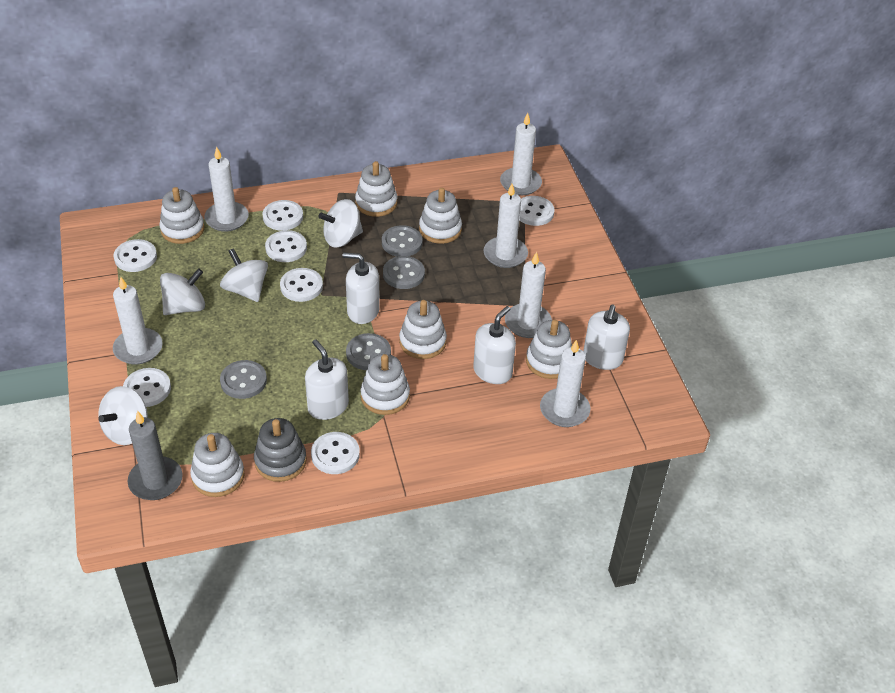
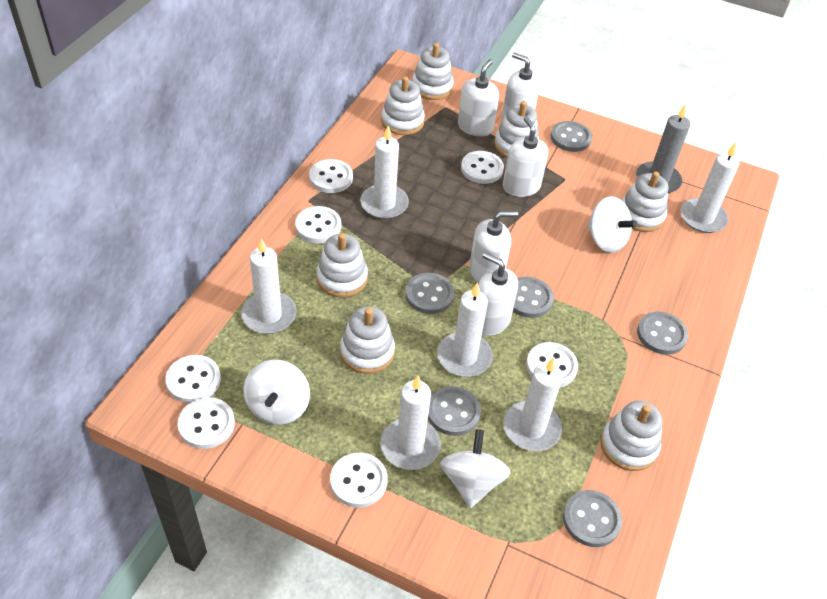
grey button: 4 -> 6
grey stacking toy: 1 -> 0
white soap dispenser: 4 -> 5
white spinning top: 4 -> 3

